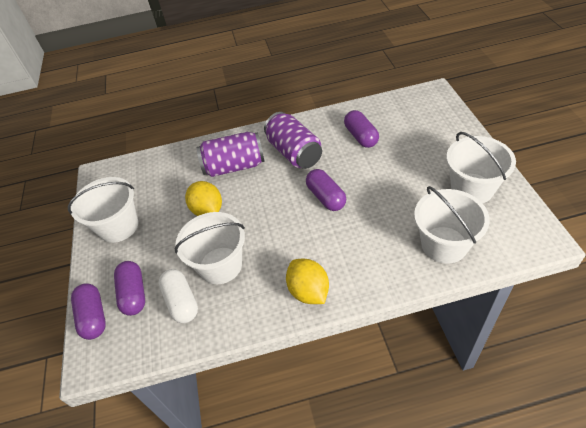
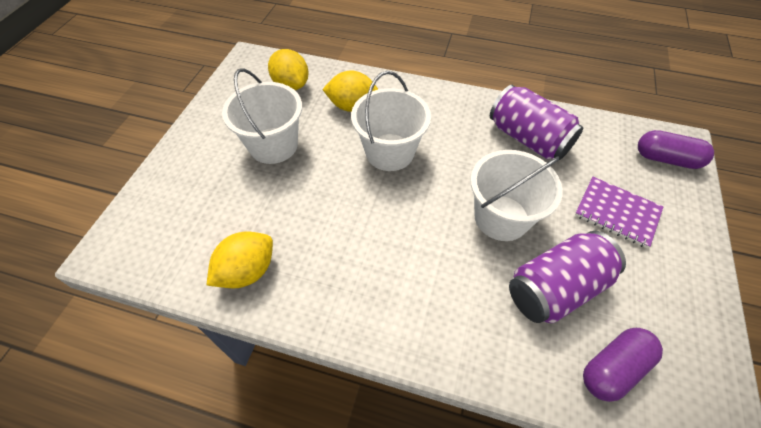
purple capsule: 4 -> 2
purple notebook: 0 -> 1
white bucket: 4 -> 3
white capsule: 1 -> 0
yellow lemon: 2 -> 3

